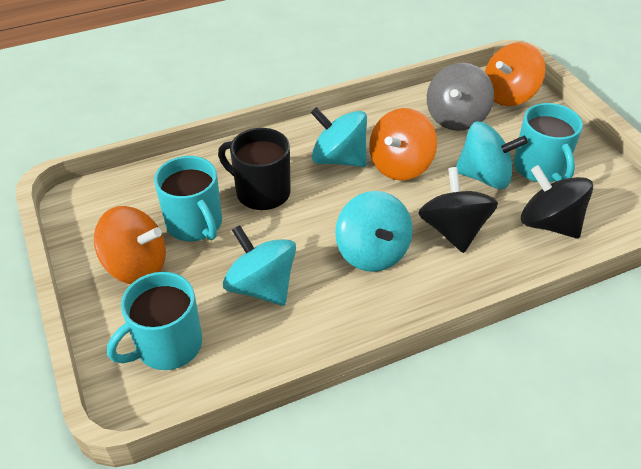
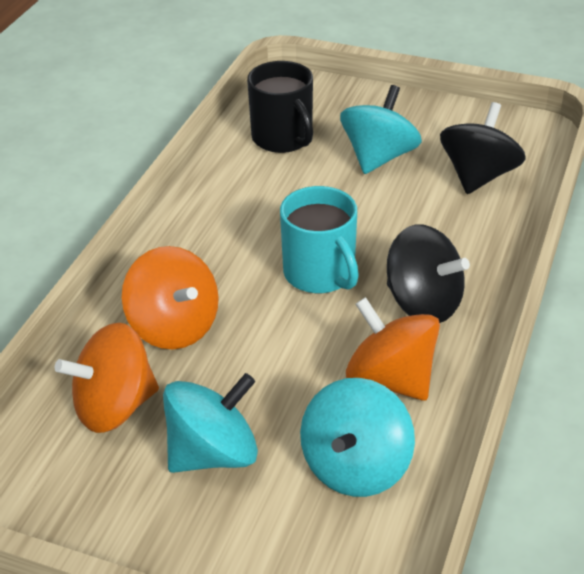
grey spinning top: 1 -> 0
turquoise mug: 3 -> 1
turquoise spinning top: 4 -> 3

